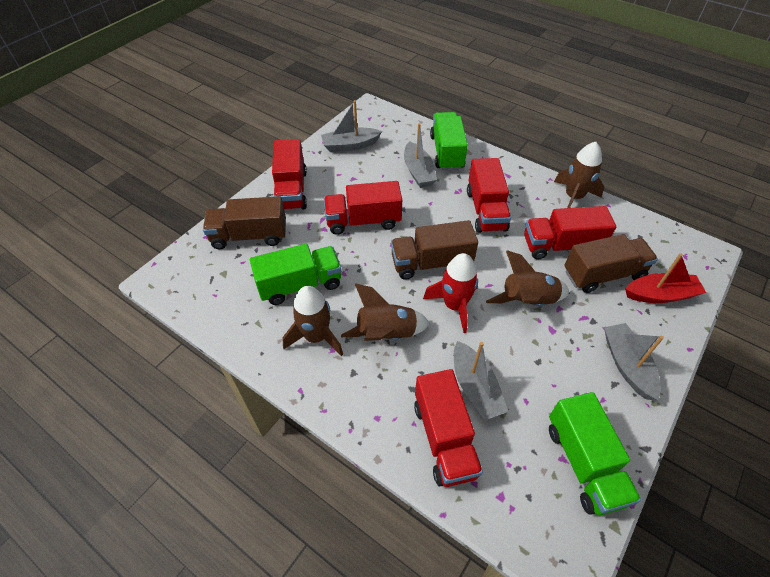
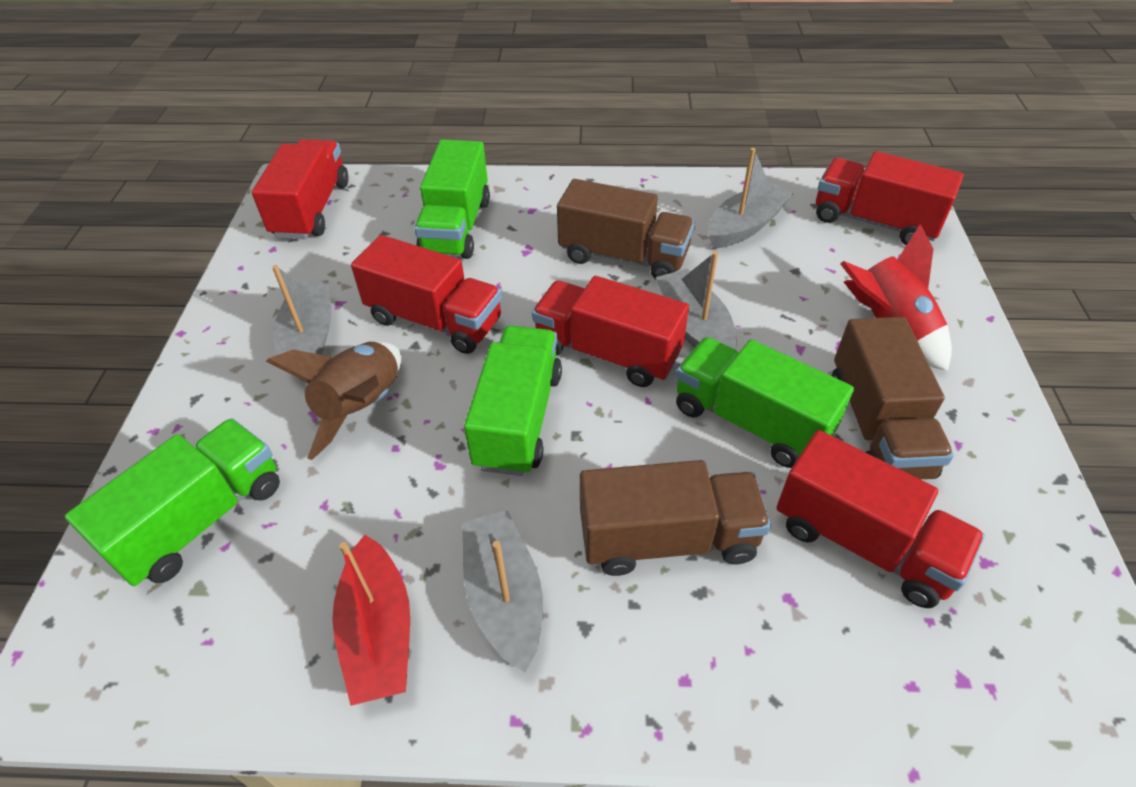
brown rocket: 4 -> 1
green truck: 3 -> 4

